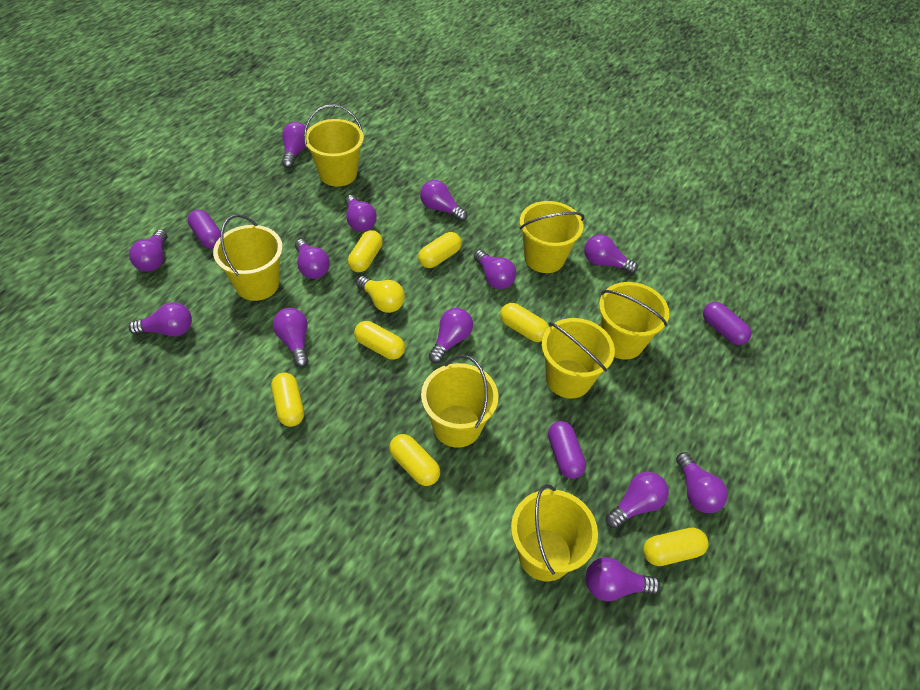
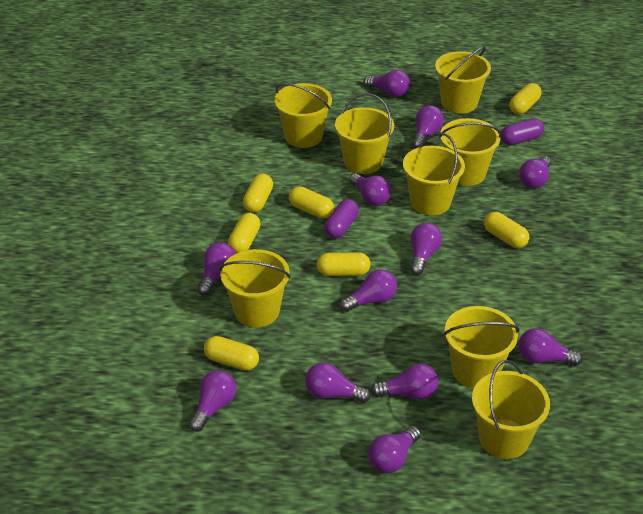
purple capsule: 3 -> 2
purple light bulb: 13 -> 12
yellow bucket: 7 -> 8
yellow light bulb: 1 -> 0

